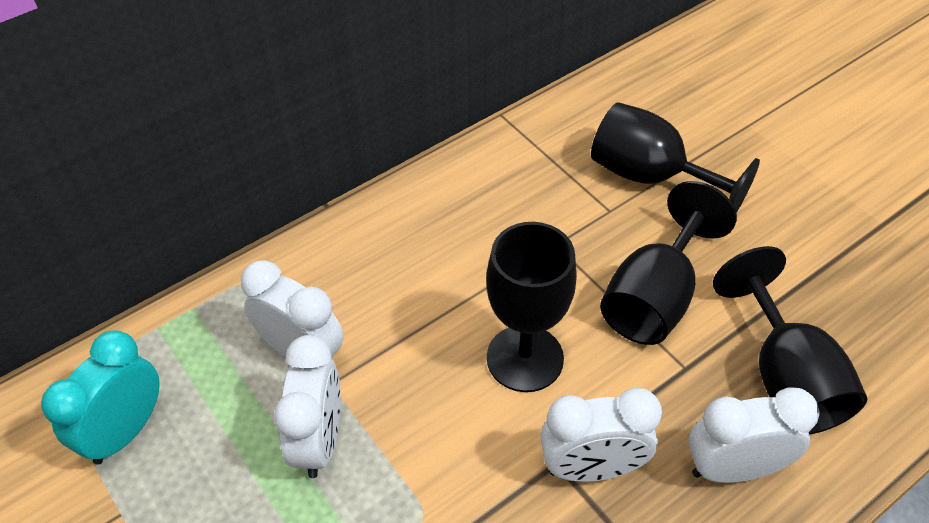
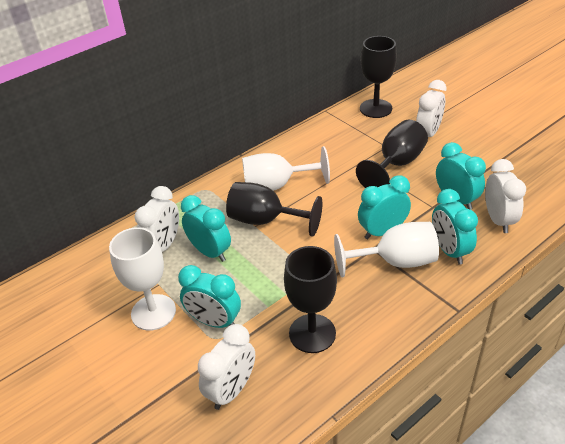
turquoise clock: 1 -> 5
white goblet: 0 -> 3

